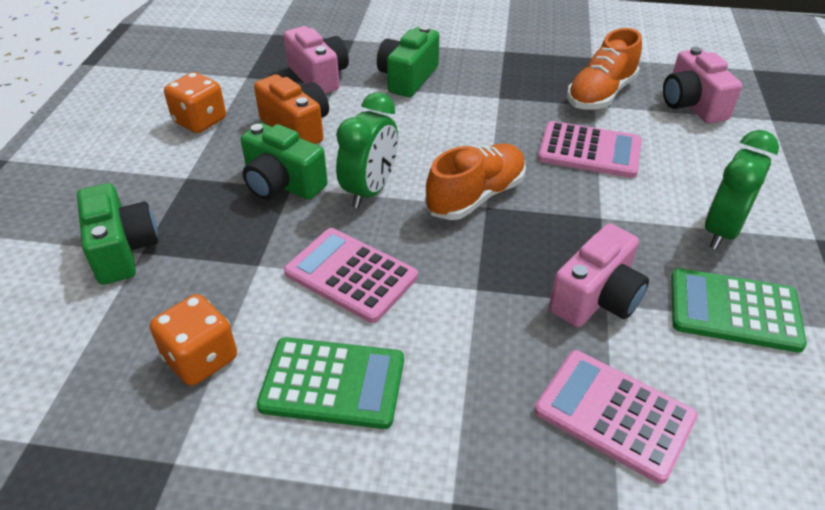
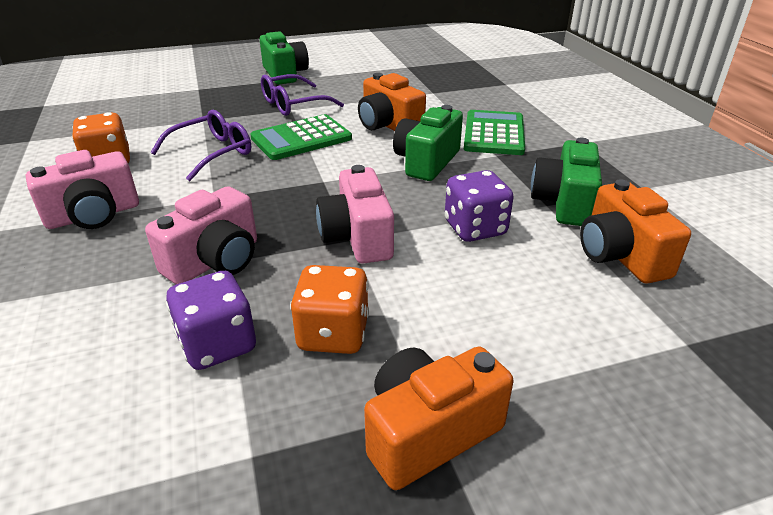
green clock: 2 -> 0
orange camera: 1 -> 3
orange shoe: 2 -> 0
pink calculator: 3 -> 0
purple dice: 0 -> 2
purple glasses: 0 -> 2

